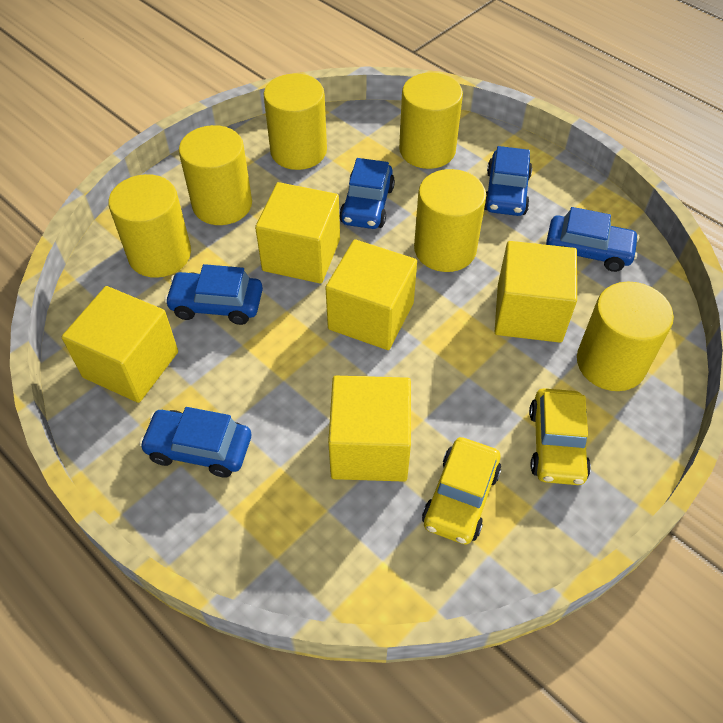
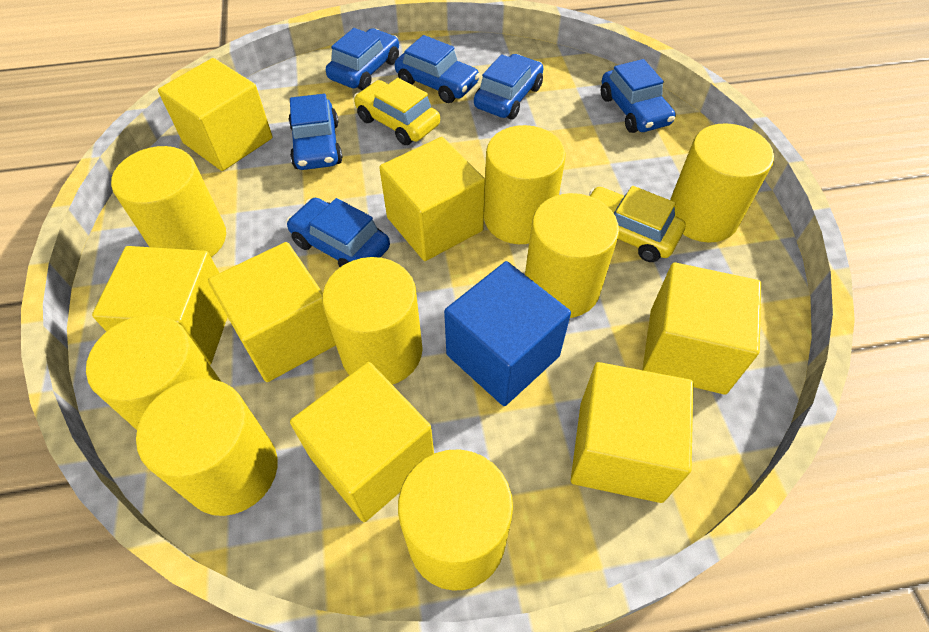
blue car: 5 -> 6
blue cube: 0 -> 1
yellow cube: 5 -> 7
yellow cylinder: 6 -> 8

